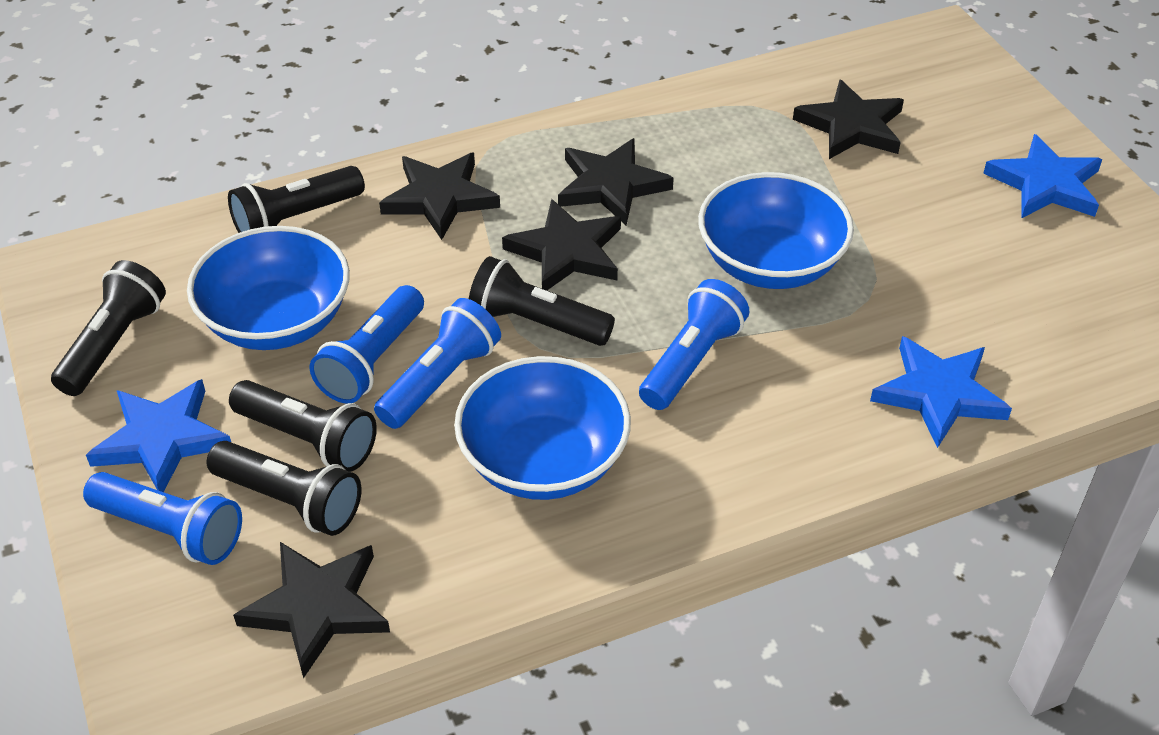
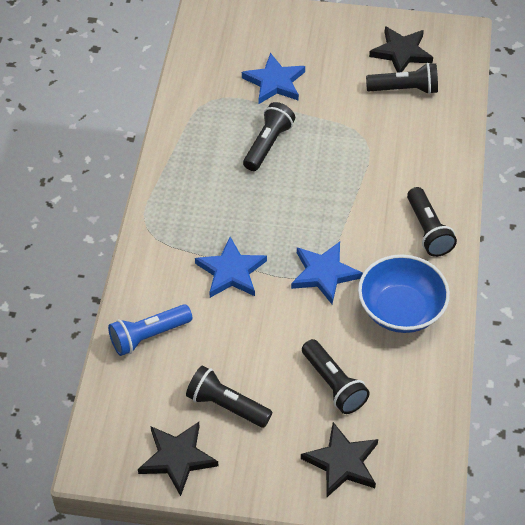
black star: 5 -> 3
blue bowl: 3 -> 1
blue flashlight: 4 -> 1

